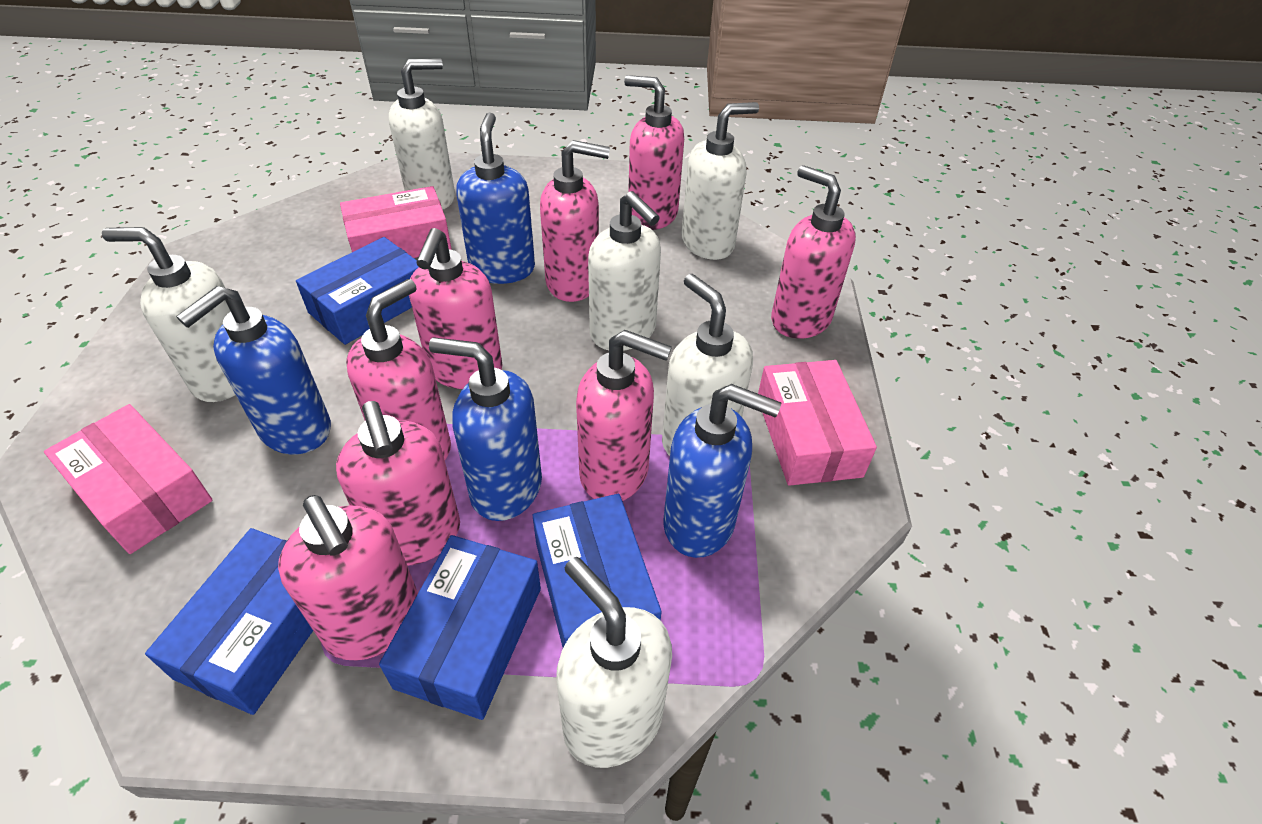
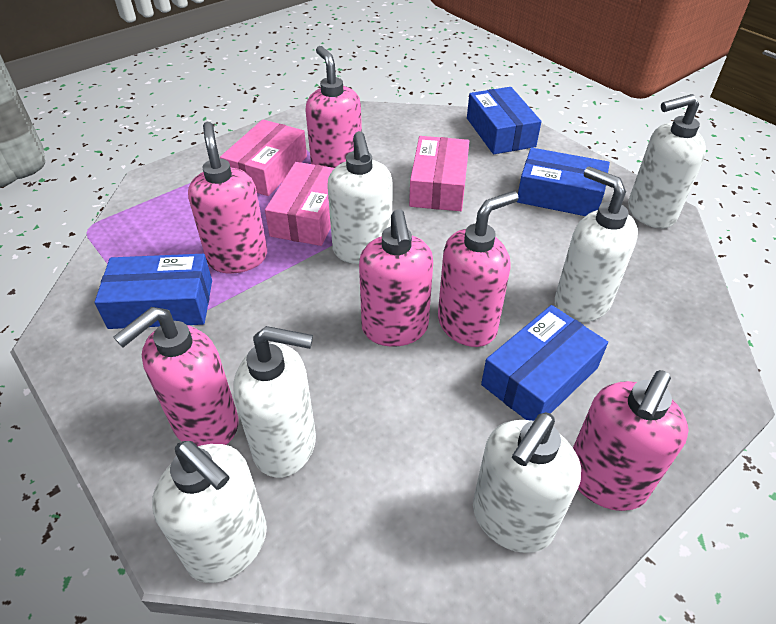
blue soap dispenser: 4 -> 0
pink soap dispenser: 8 -> 6

